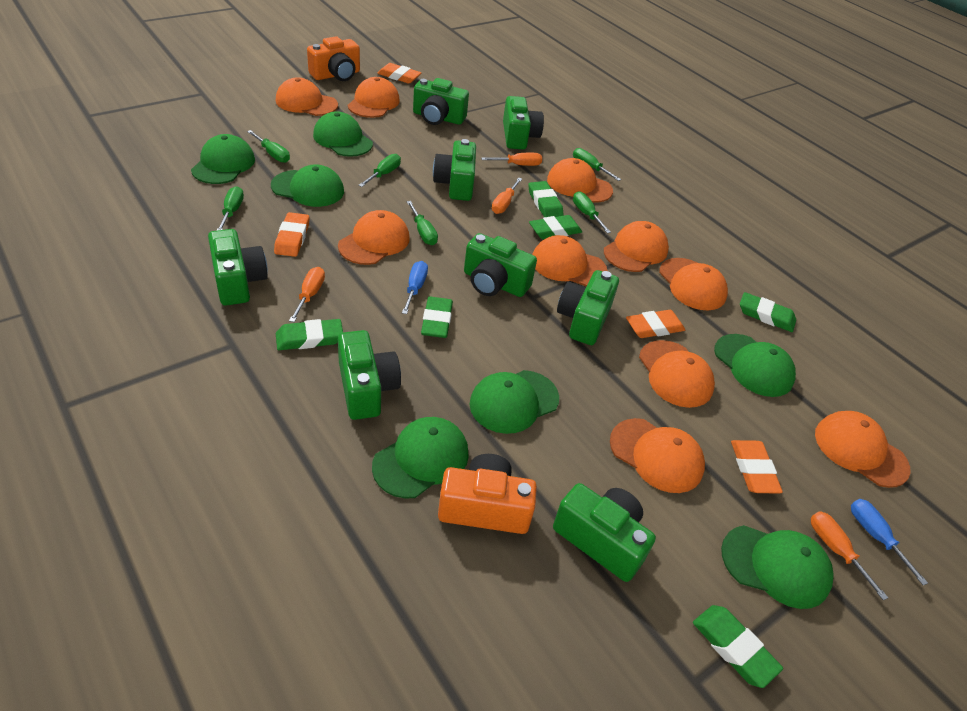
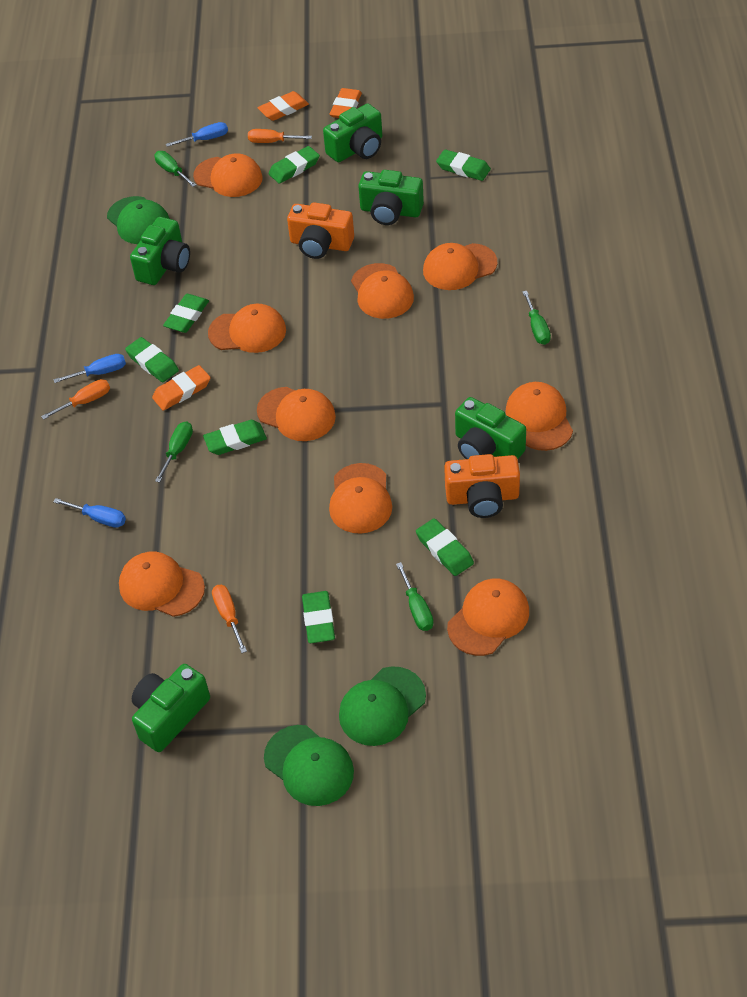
blue screwdriver: 2 -> 3
green camera: 8 -> 5
green cap: 7 -> 3
green eraser: 6 -> 7
green screwdriver: 6 -> 4
orange cap: 10 -> 9
orange eraser: 4 -> 3
orange screwdriver: 4 -> 3

